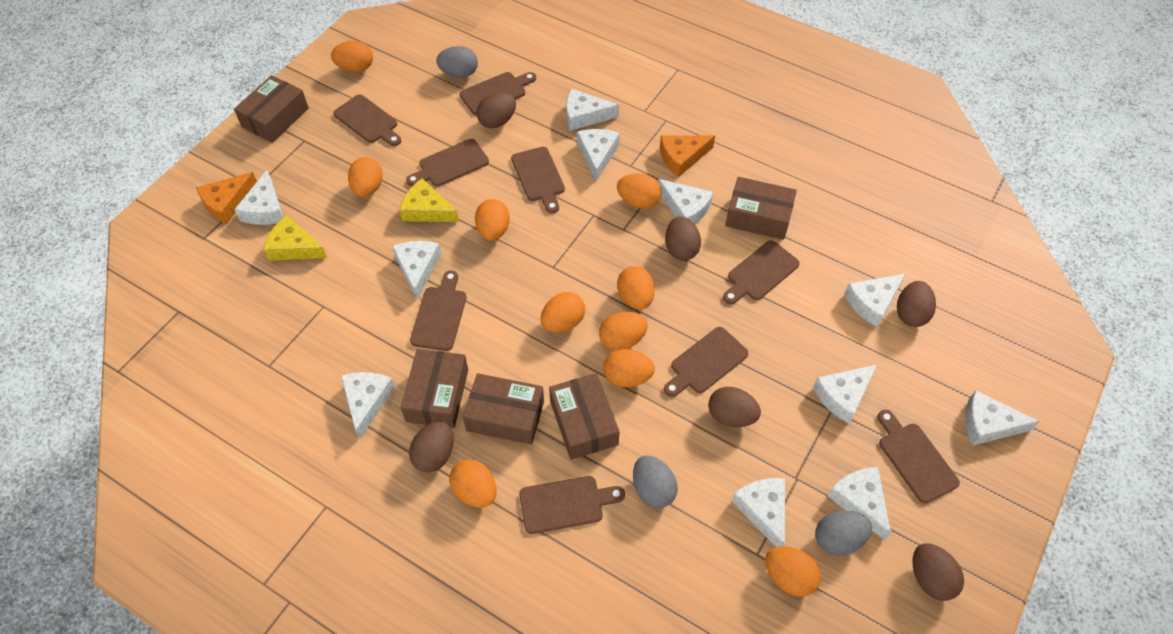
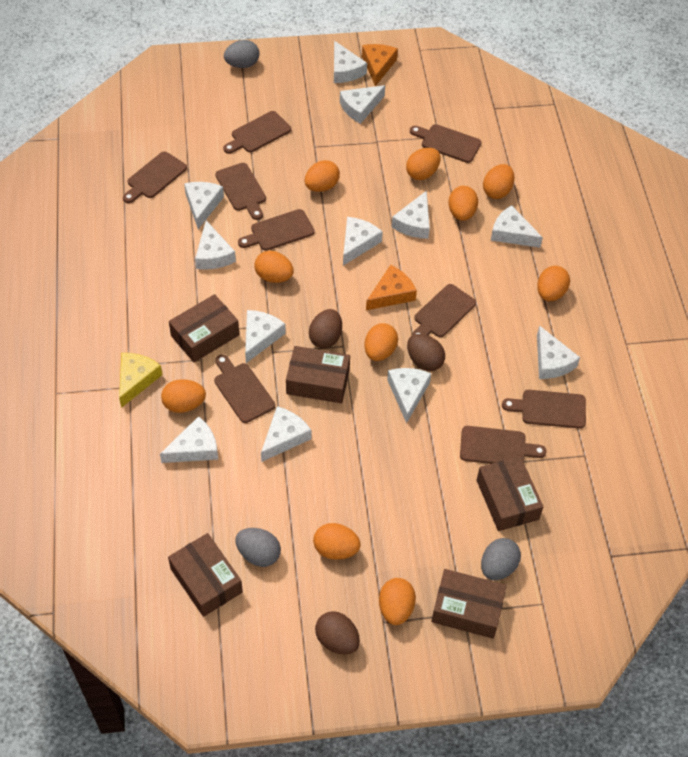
brown egg: 6 -> 3
white cheese: 11 -> 12
yellow cheese: 2 -> 1

